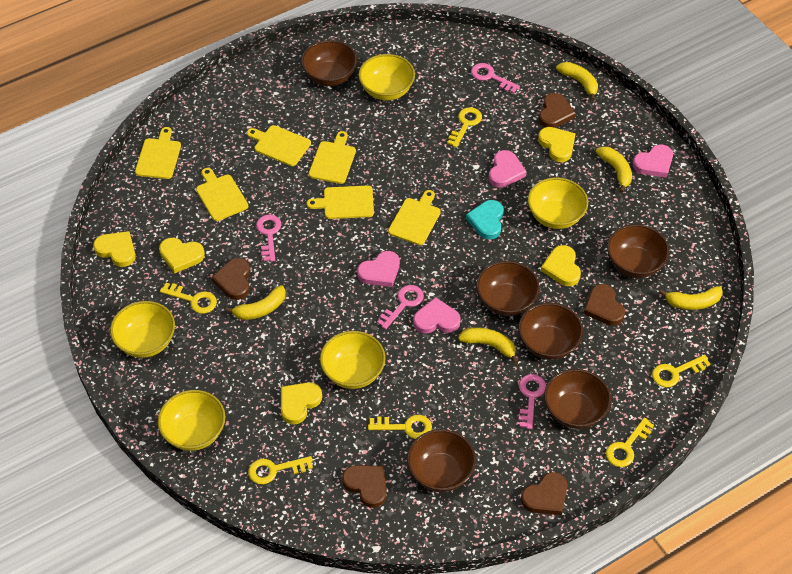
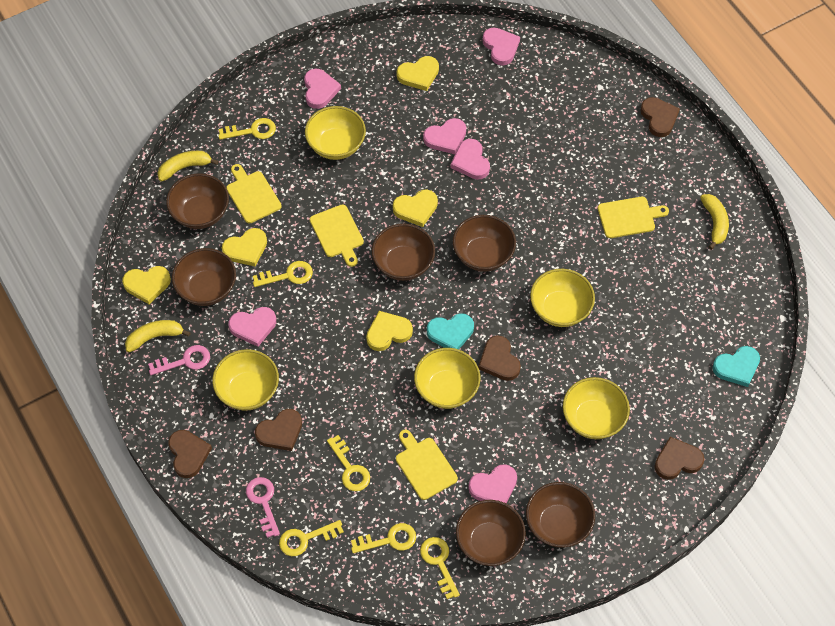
pink heart: 4 -> 6
pink key: 4 -> 2
turquoise heart: 1 -> 2
yellow banana: 5 -> 3
yellow cutting board: 6 -> 4

